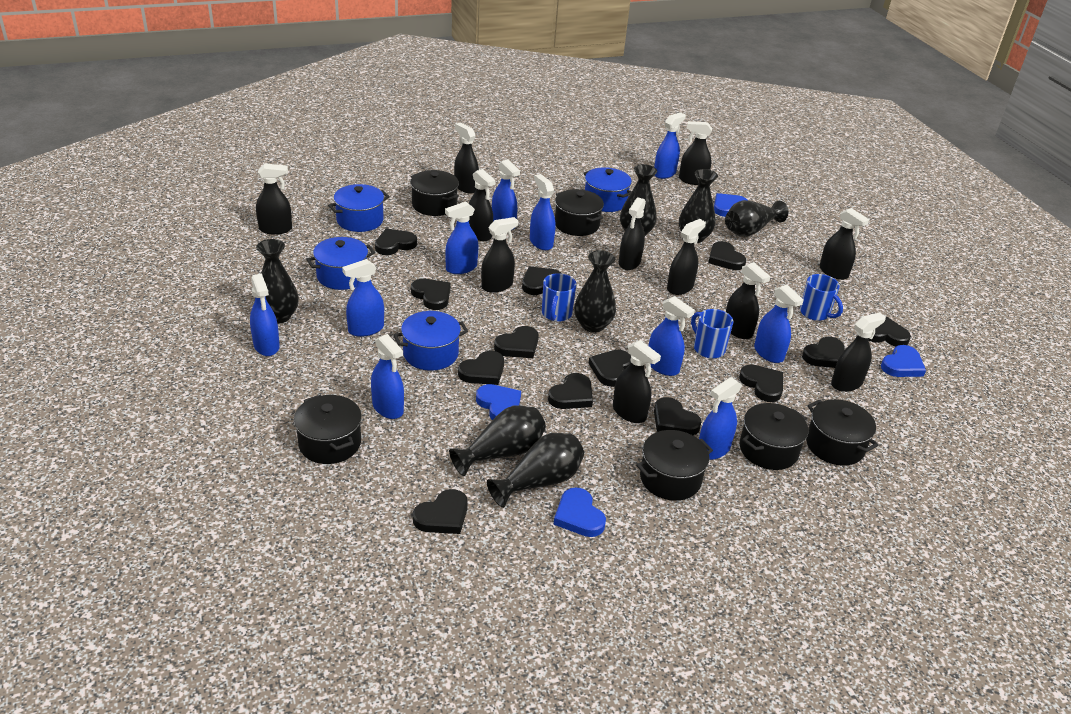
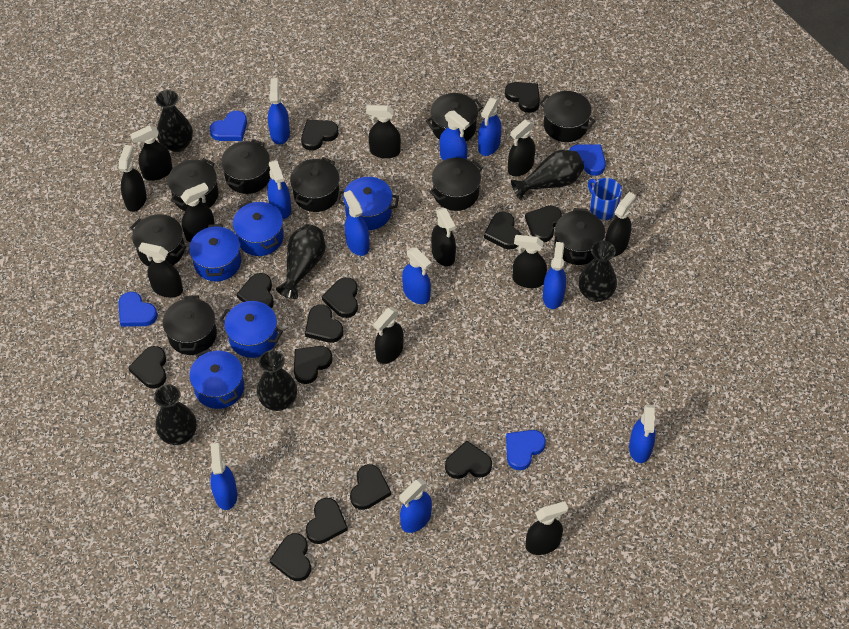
black pot: 6 -> 9
black vase: 7 -> 6
blue mug: 3 -> 1
blue pot: 4 -> 5

